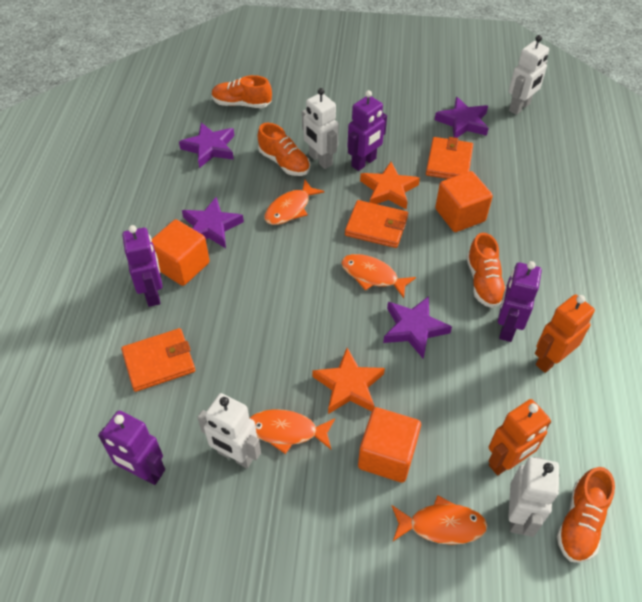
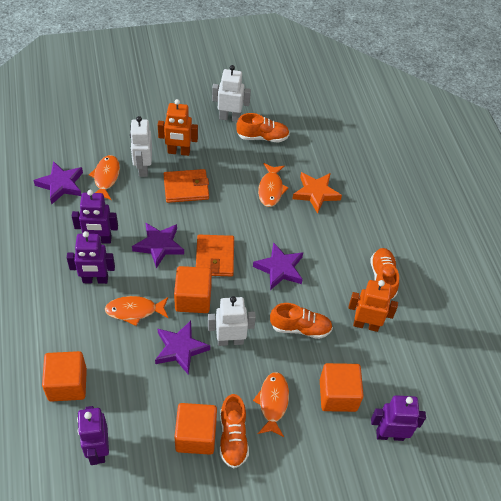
orange cube: 3 -> 4
orange star: 2 -> 1
orange wallet: 3 -> 2
white robot: 4 -> 3

